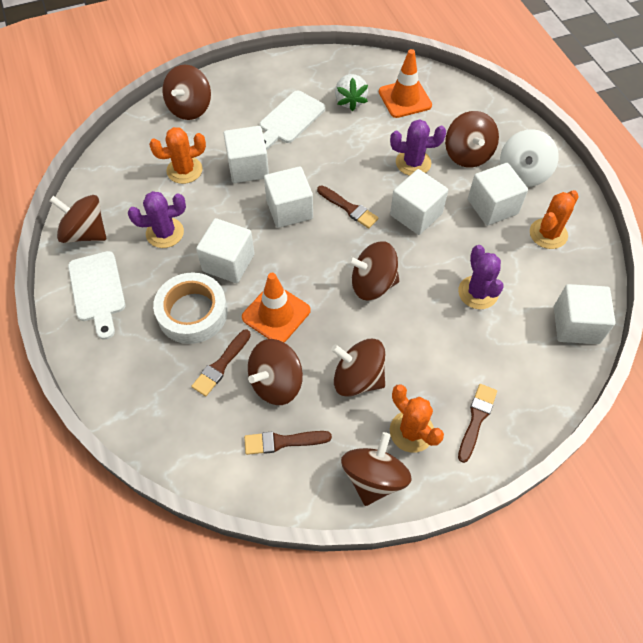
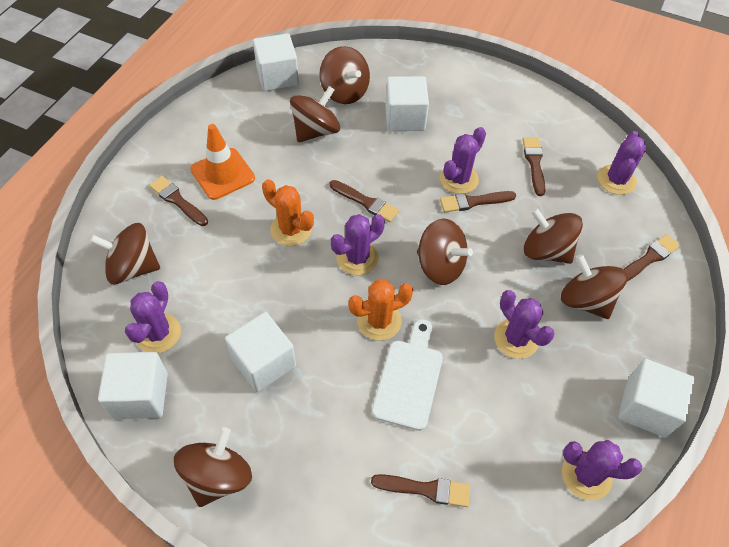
brown brush: 4 -> 6
orange cactus: 3 -> 2
orange traffic cone: 2 -> 1
purple cactus: 3 -> 6
white cube: 6 -> 5
white cutting board: 2 -> 1
white spinning top: 1 -> 0
white strawberry: 1 -> 0
white tape: 1 -> 0

